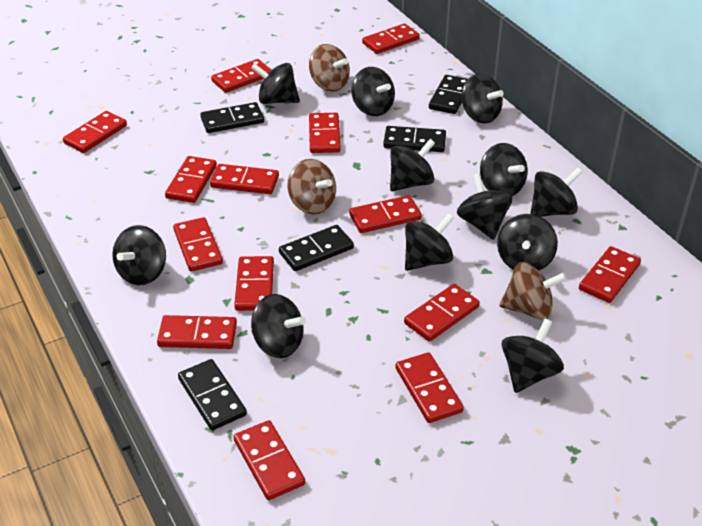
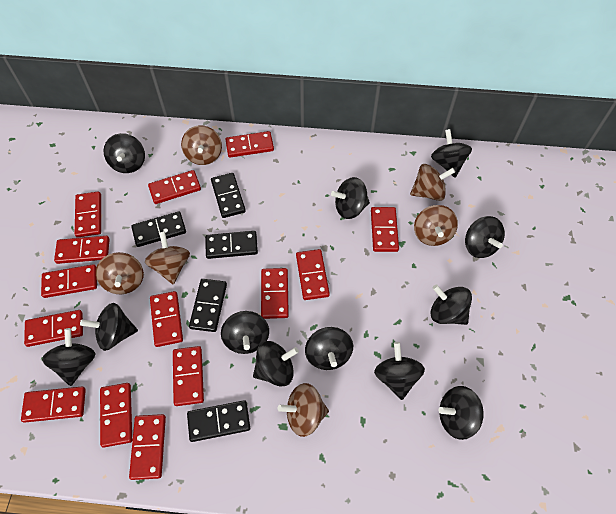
brown spinning top: 3 -> 6

